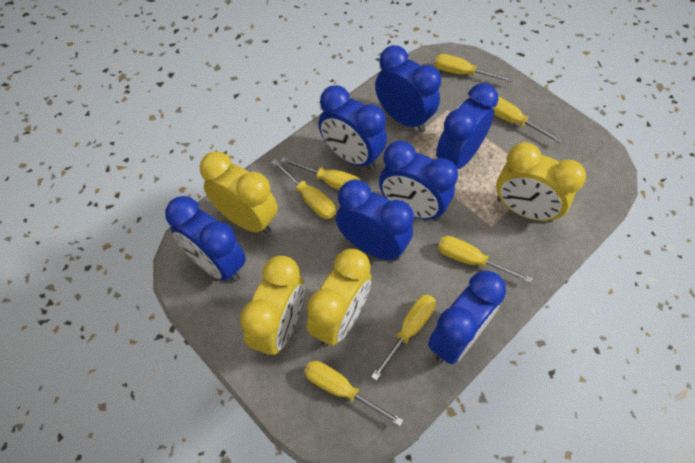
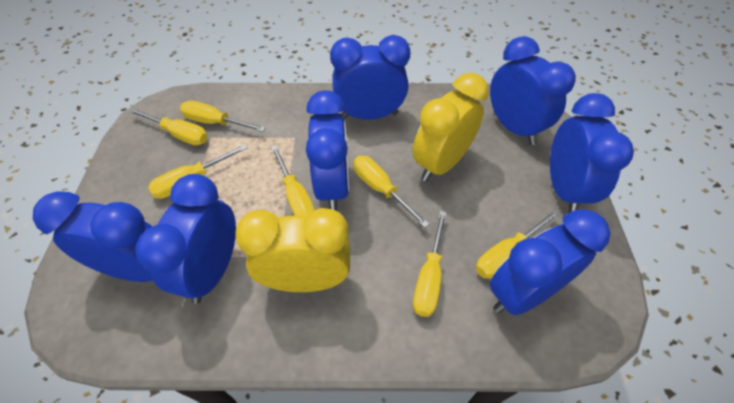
yellow clock: 4 -> 2

